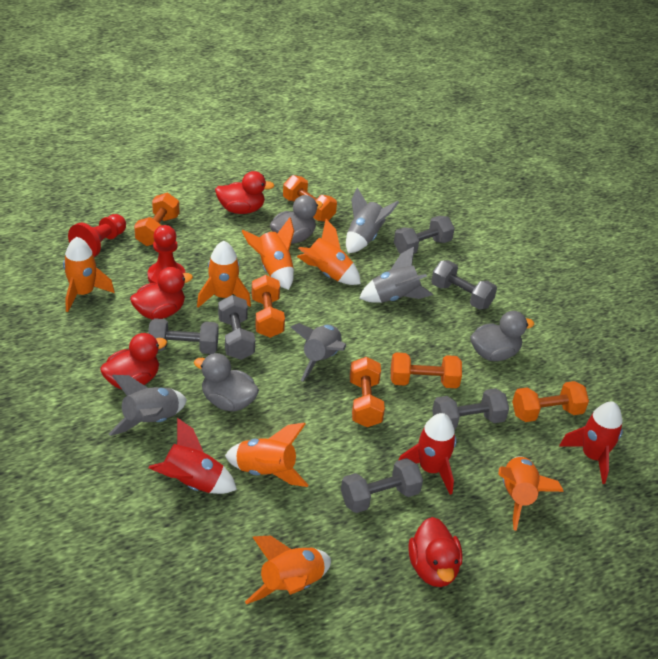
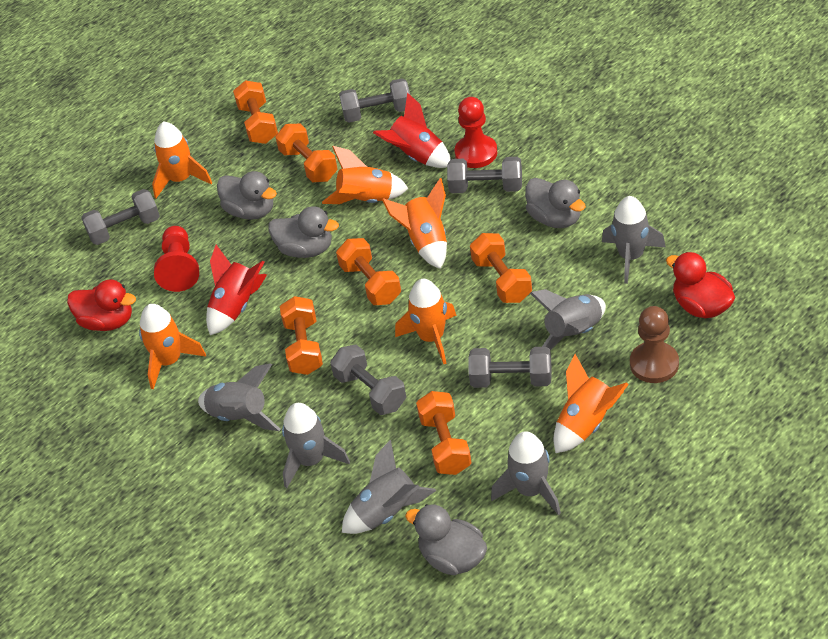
brown pawn: 0 -> 1
grey duck: 3 -> 4
grey dumbbell: 6 -> 5
grey rocket: 4 -> 6
orange rocket: 7 -> 6
red duck: 4 -> 2
red rocket: 3 -> 2

